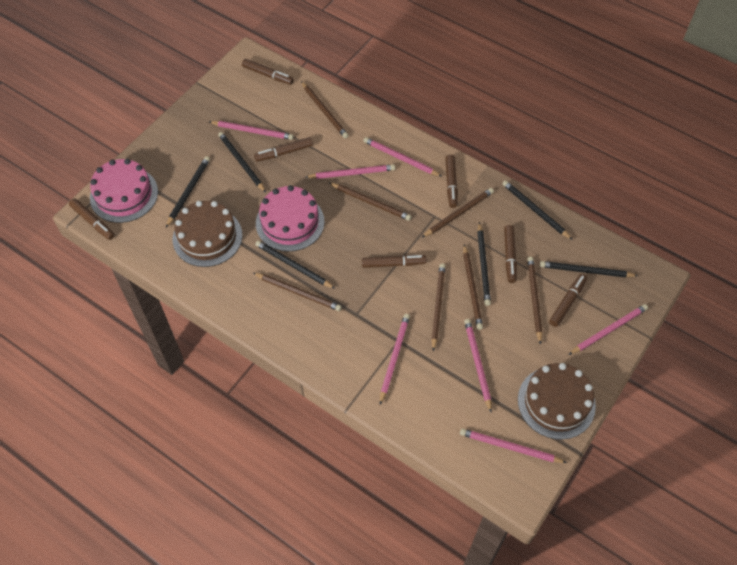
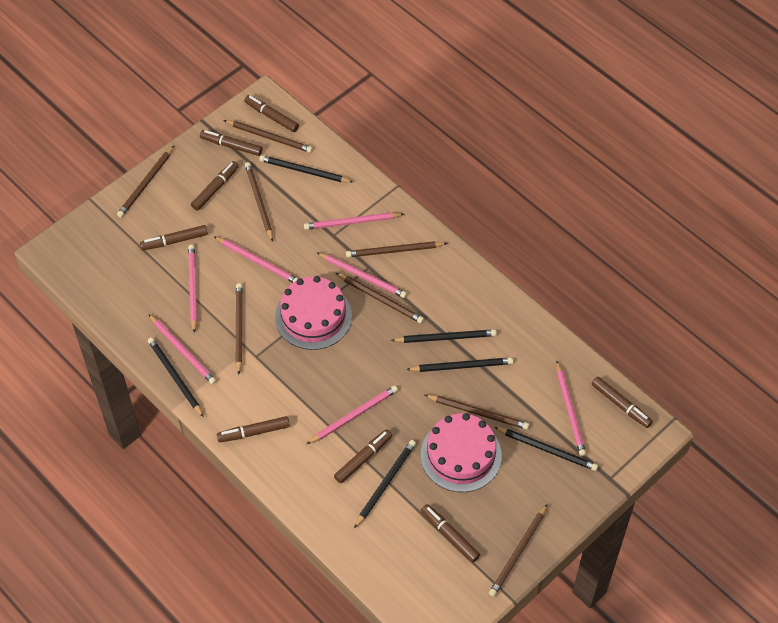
brown cake: 2 -> 0
brown marker: 7 -> 8
brown pencil: 7 -> 8

